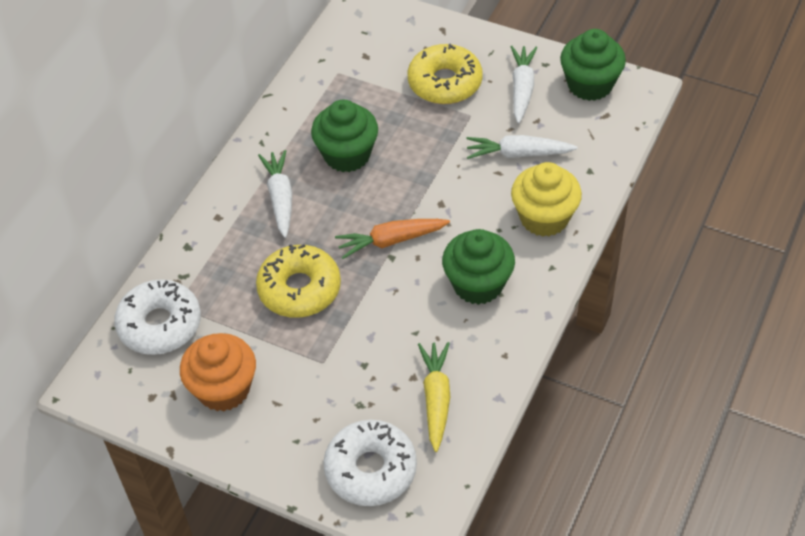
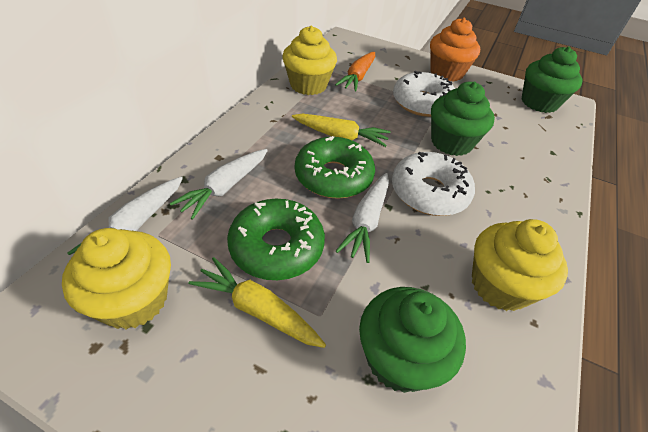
green donut: 0 -> 2
yellow carrot: 1 -> 2
yellow cupcake: 1 -> 3
yellow donut: 2 -> 0

